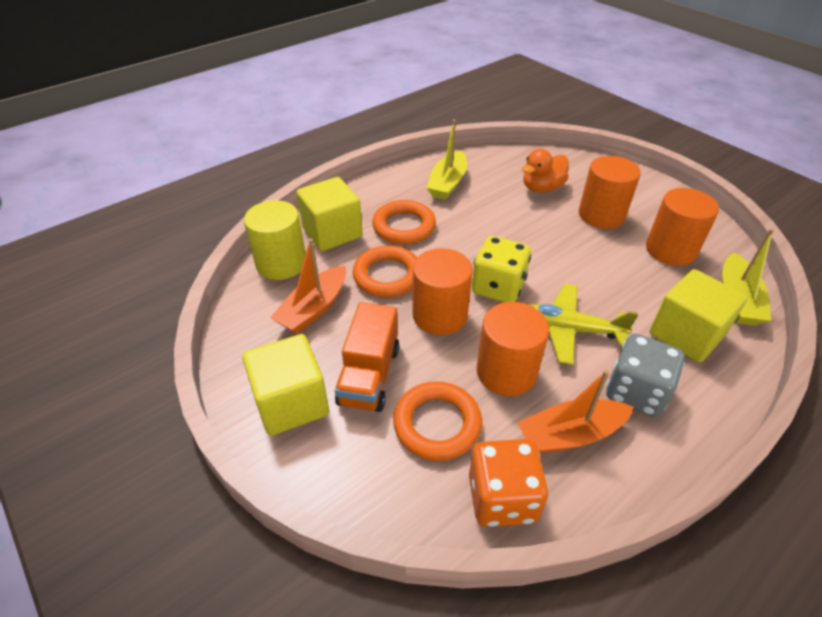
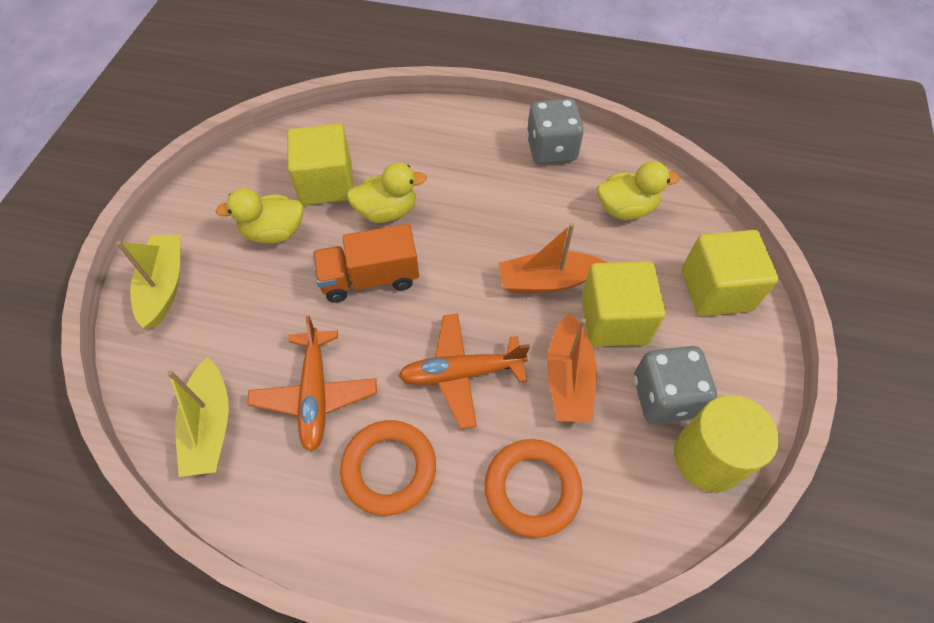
grey dice: 1 -> 2
orange cylinder: 4 -> 0
orange dice: 1 -> 0
orange duck: 1 -> 0
orange plane: 0 -> 2
orange ring: 3 -> 2
yellow dice: 1 -> 0
yellow duck: 0 -> 3
yellow plane: 1 -> 0

